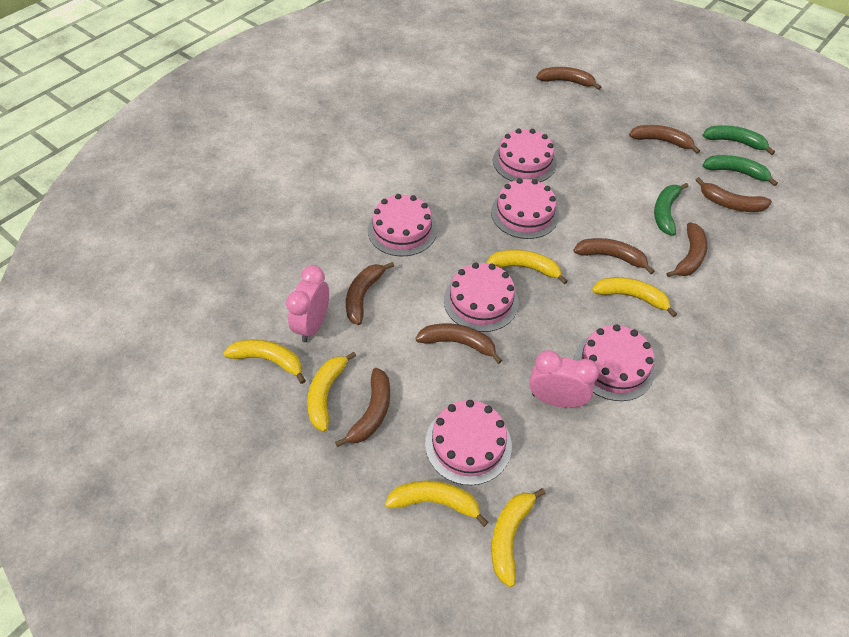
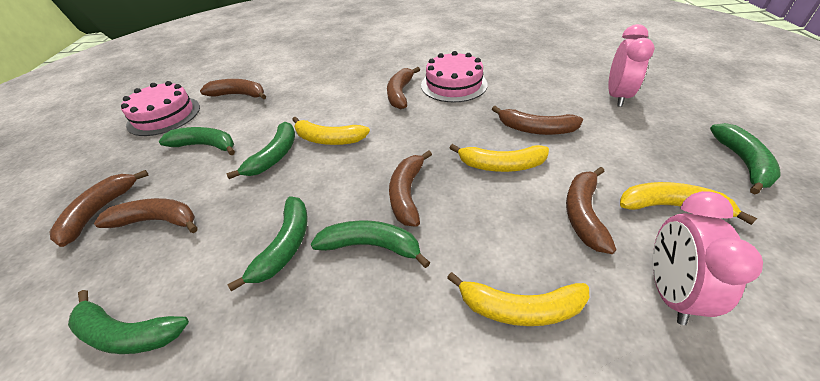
brown banana: 8 -> 7
green banana: 3 -> 6
pink cake: 6 -> 2
yellow banana: 6 -> 4

